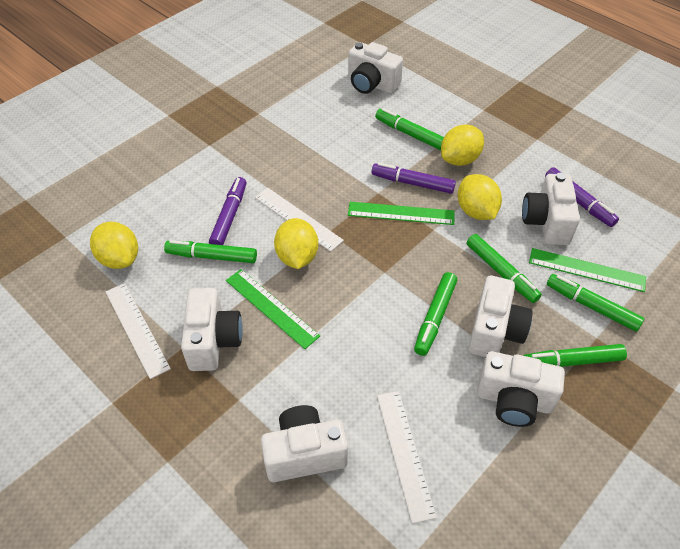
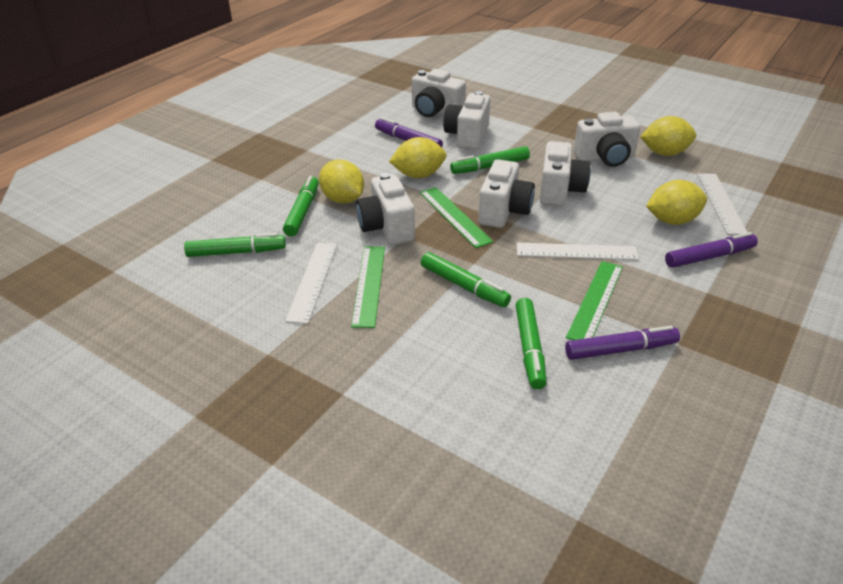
green marker: 6 -> 5

